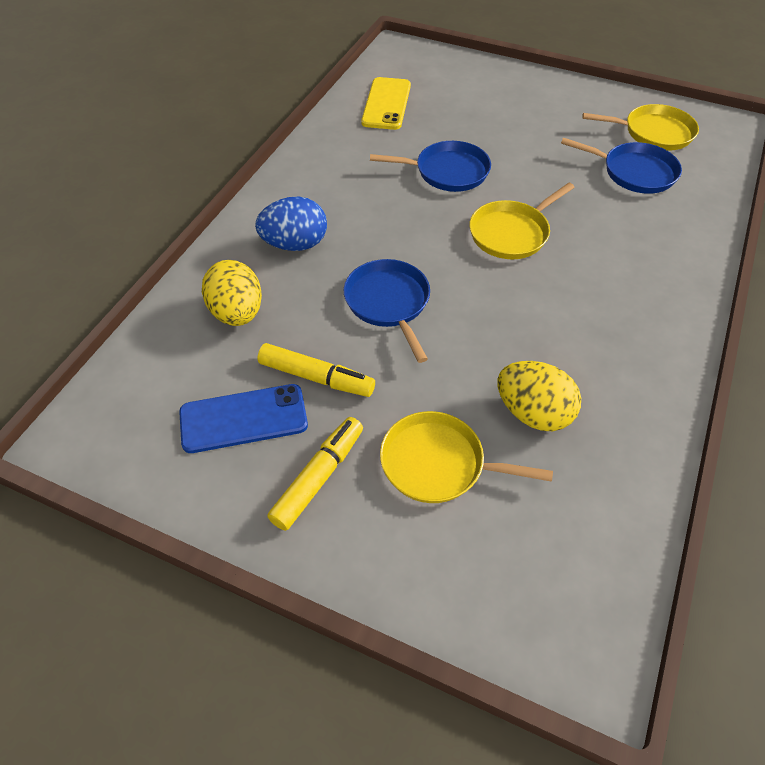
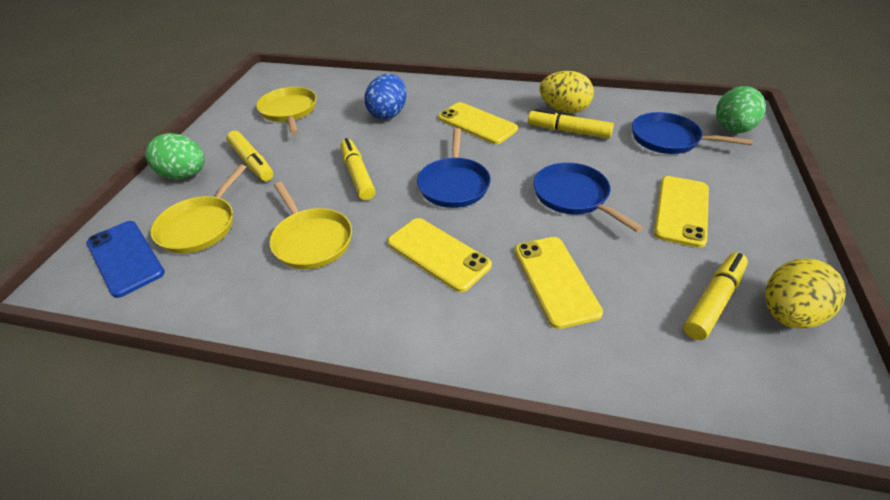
green egg: 0 -> 2
yellow marker: 2 -> 4
yellow phone: 1 -> 4

